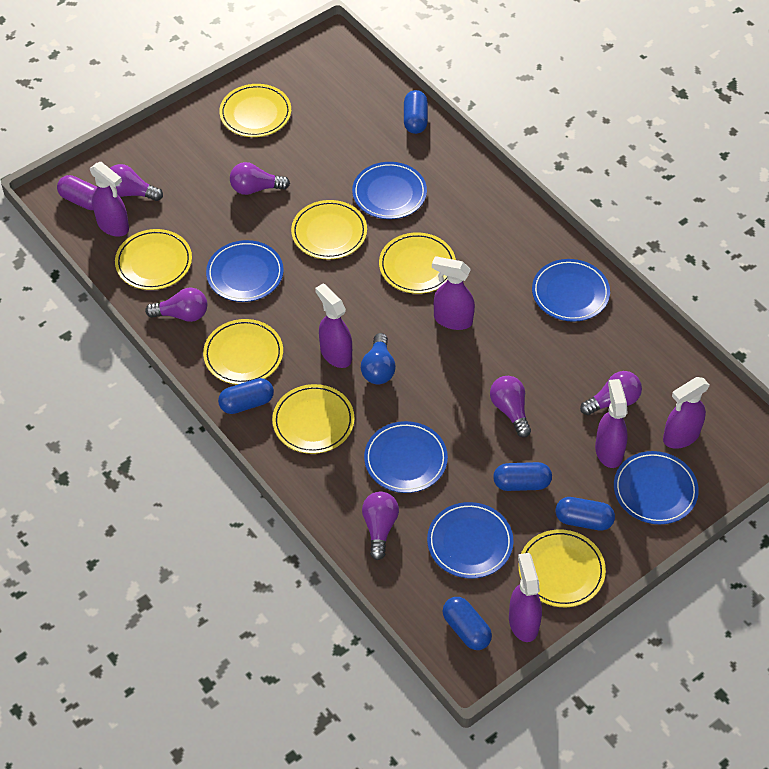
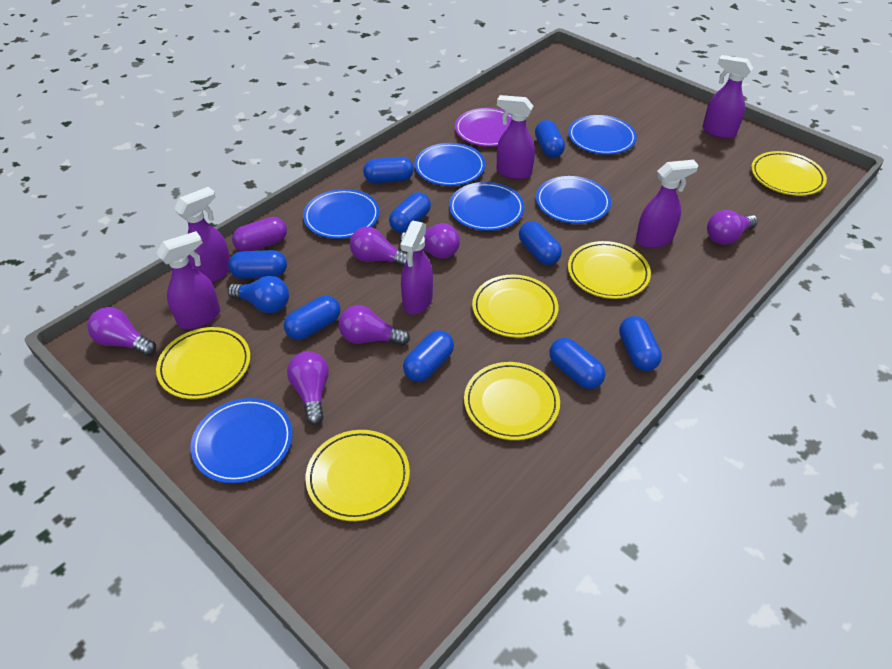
blue capsule: 5 -> 9
purple plate: 0 -> 1
yellow plate: 7 -> 6

